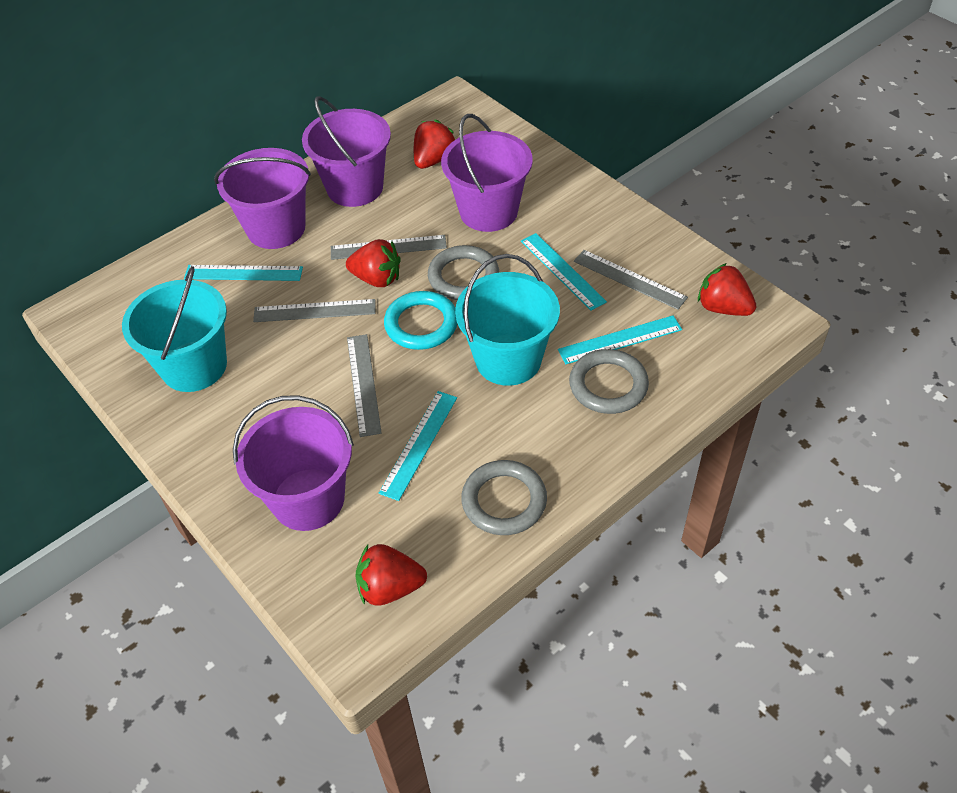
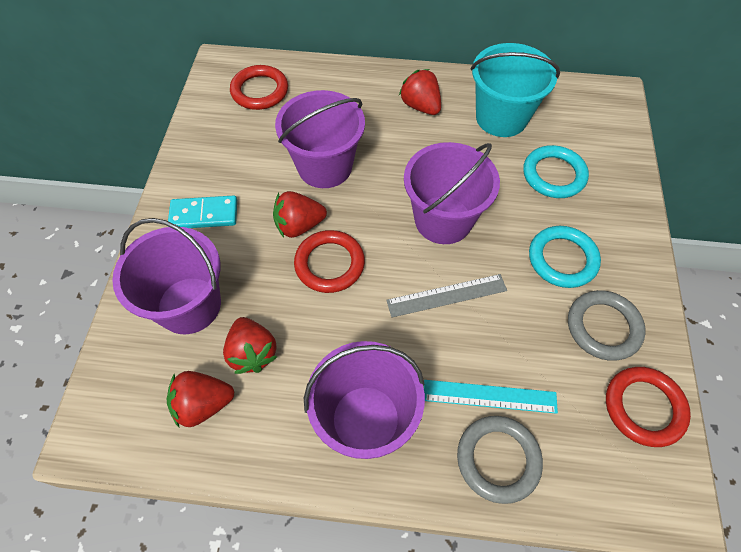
grey ring: 3 -> 2
grey ruler: 4 -> 1
red ring: 0 -> 3
turquoise bucket: 2 -> 1
turquoise domino: 0 -> 1
turquoise ring: 1 -> 2
turquoise ruler: 4 -> 1

